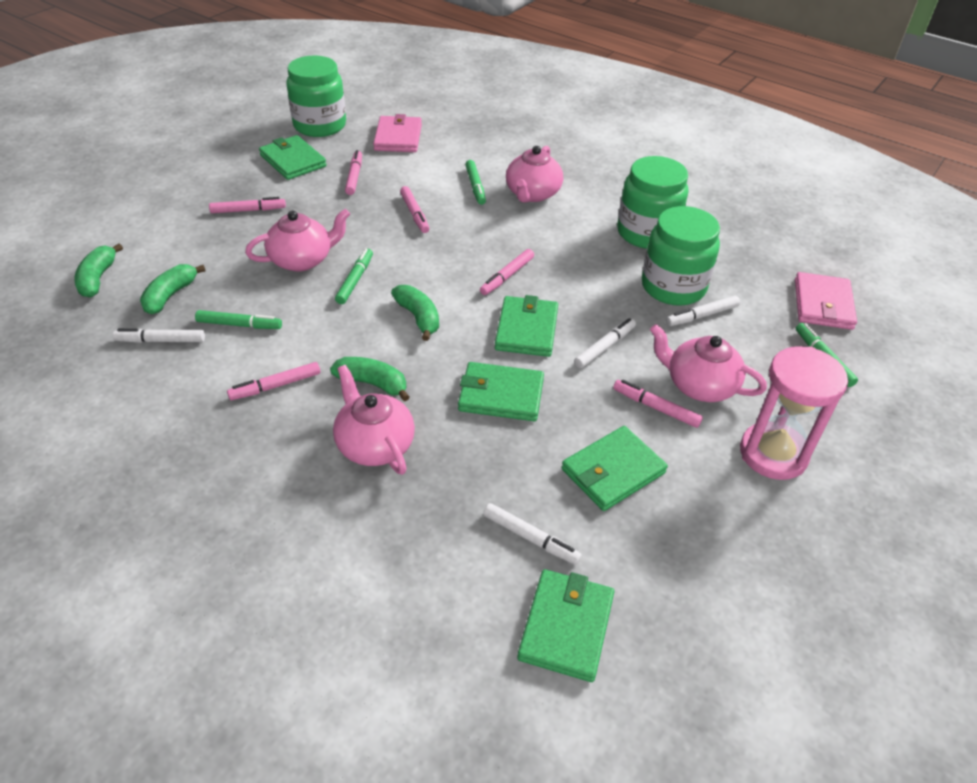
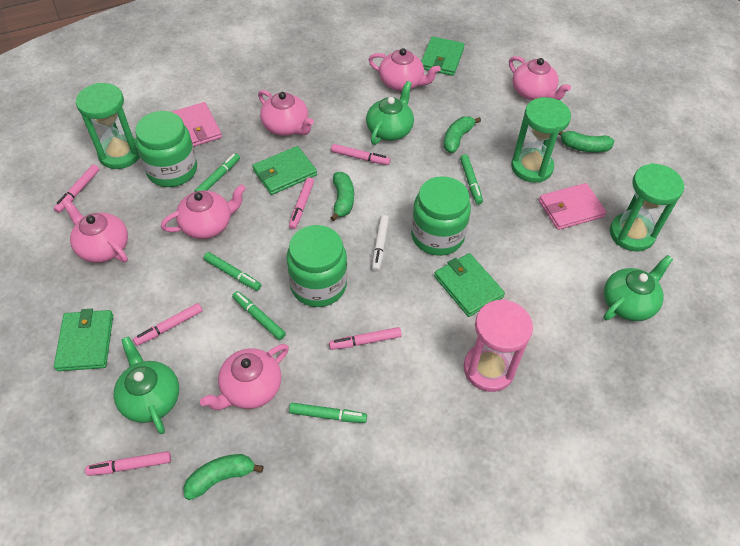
green hourglass: 0 -> 3
green marker: 4 -> 5
green teapot: 0 -> 3
green wallet: 5 -> 4
pink teapot: 4 -> 6
white marker: 4 -> 1

